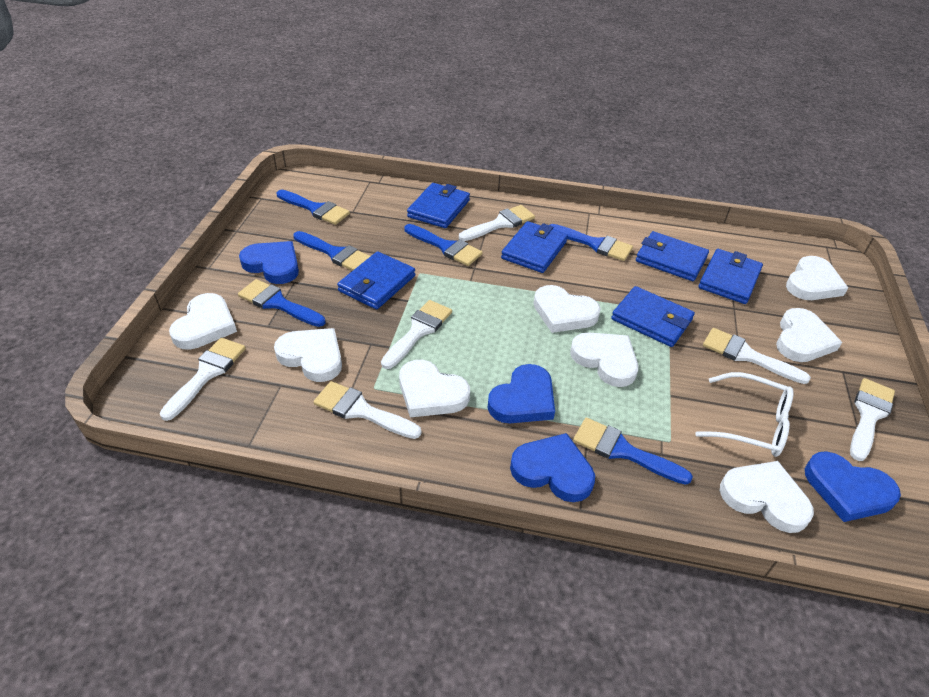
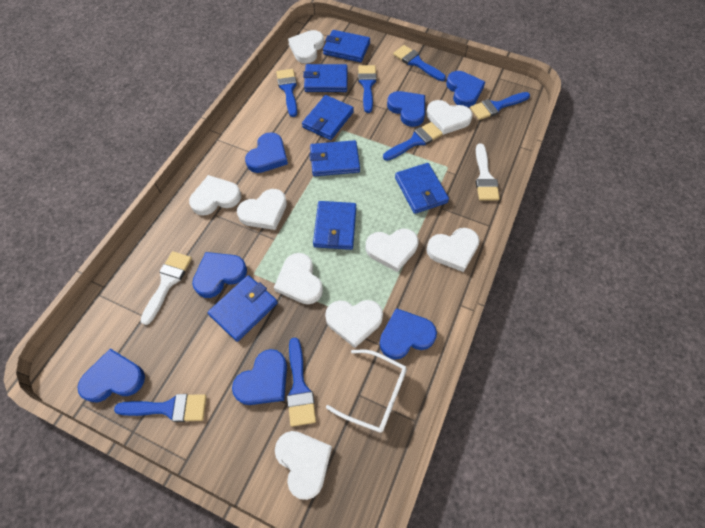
blue brush: 6 -> 7
blue heart: 4 -> 7
blue wallet: 6 -> 7
white brush: 6 -> 2
white heart: 8 -> 9

